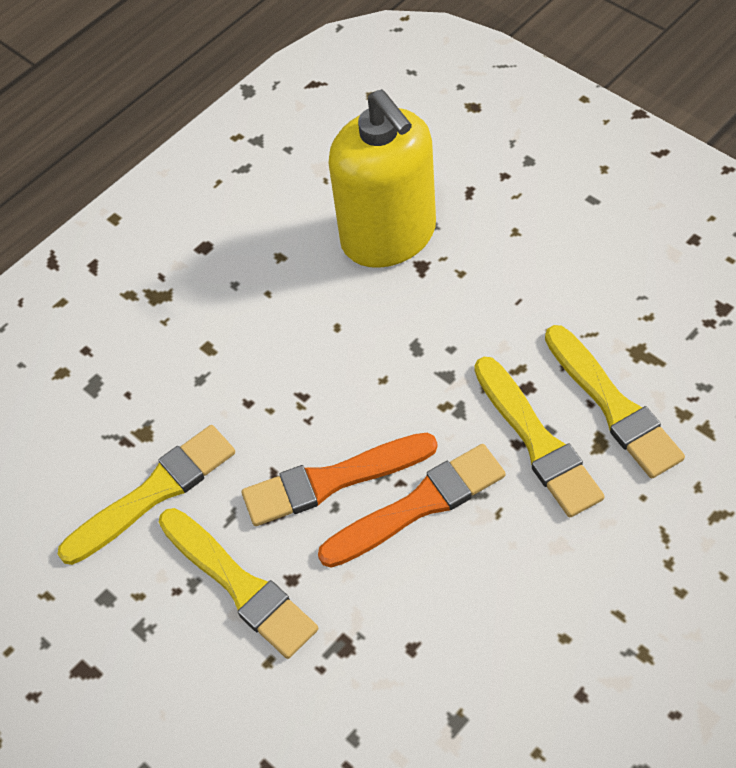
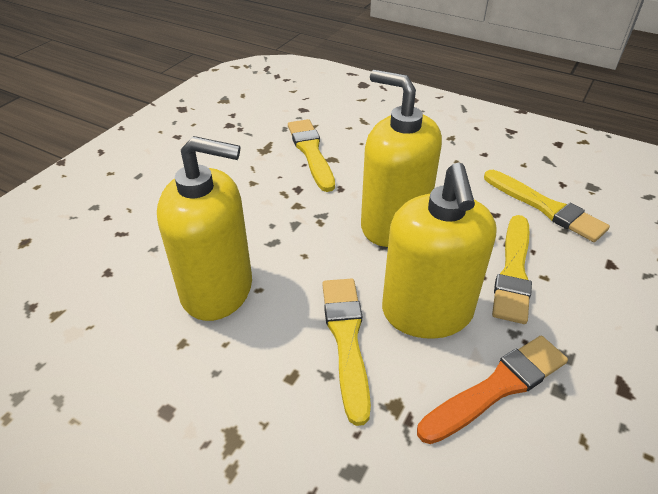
orange brush: 2 -> 1
yellow soap dispenser: 1 -> 3

